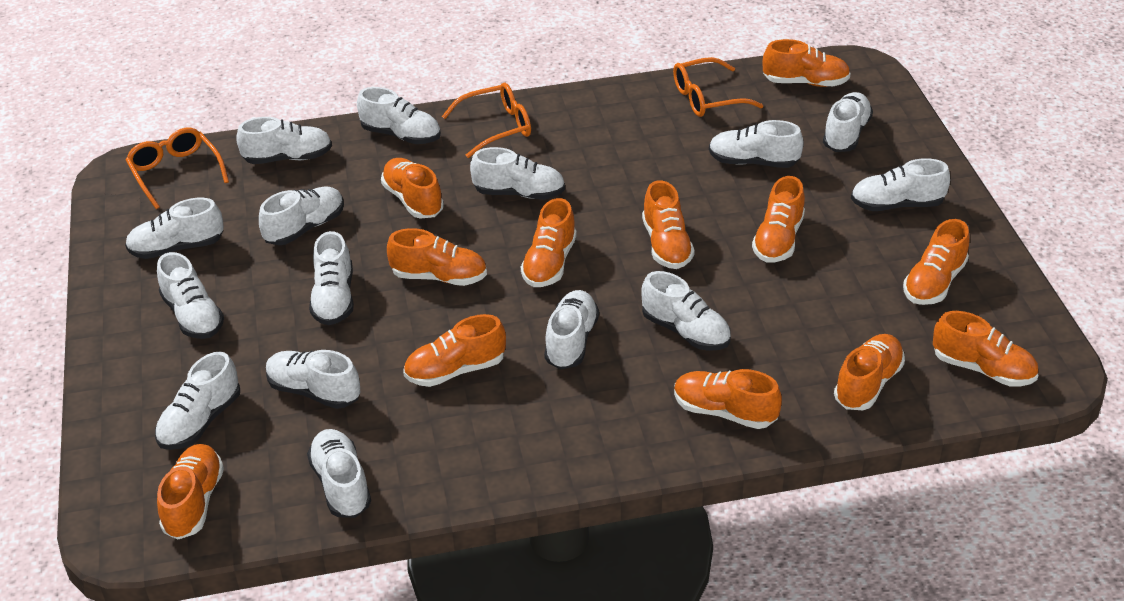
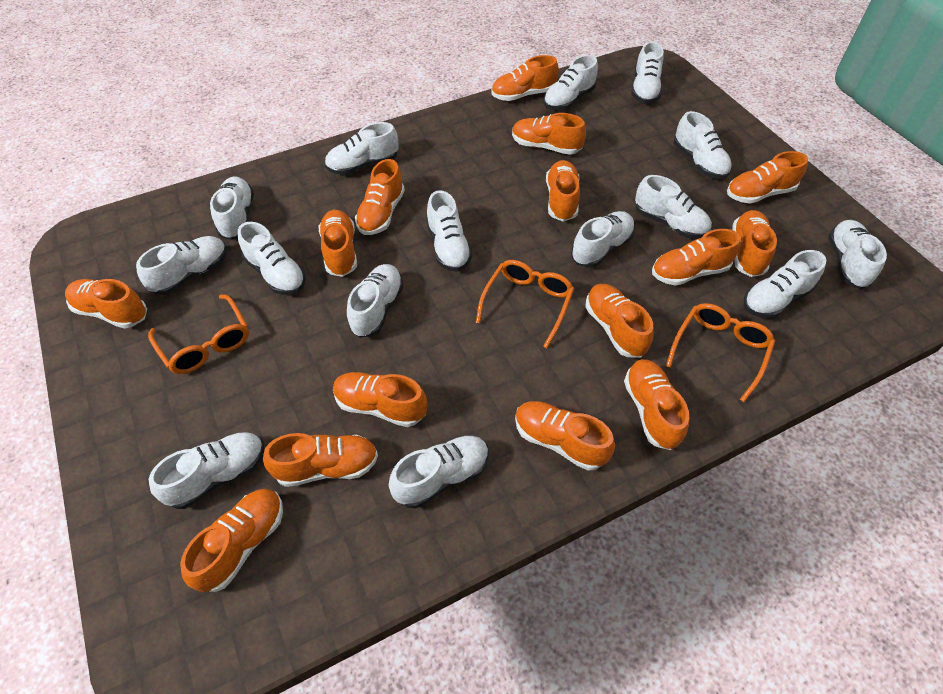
orange shoe: 12 -> 15

